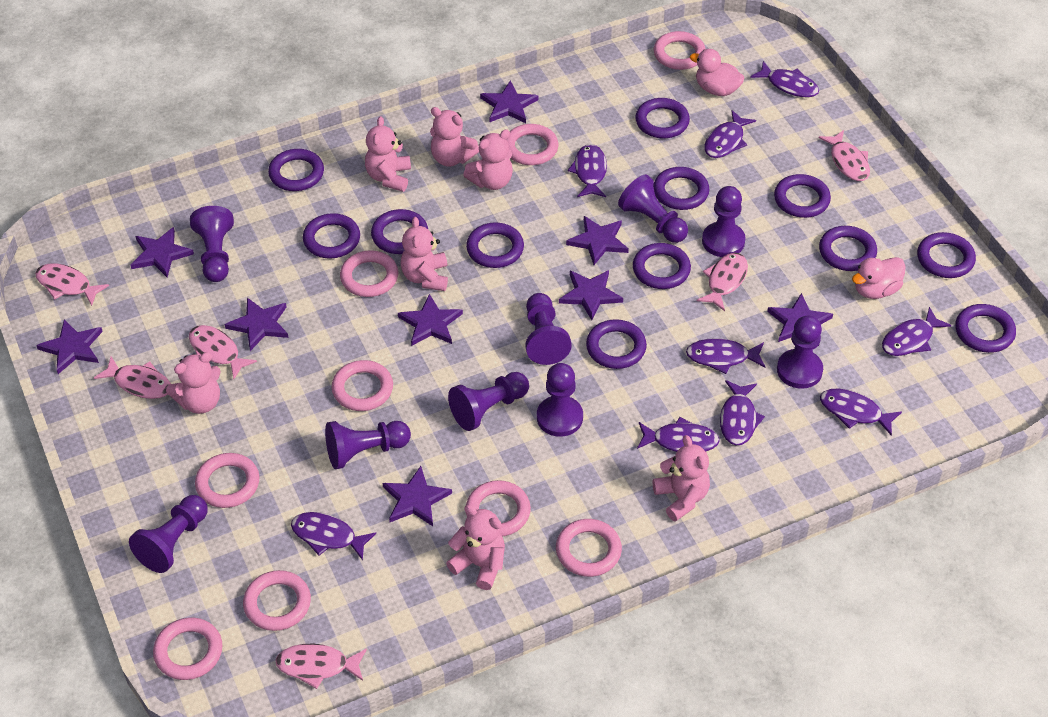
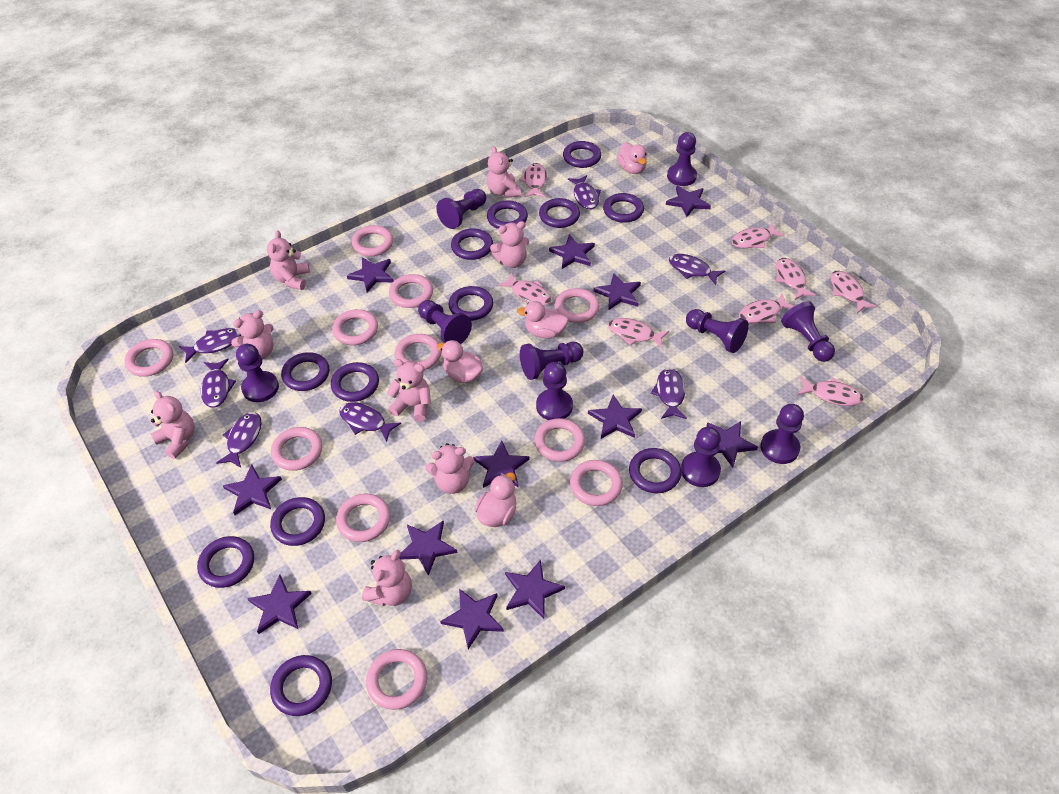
pink duck: 2 -> 4
pink fish: 6 -> 8
pink ring: 9 -> 11
pink teddy bear: 7 -> 8
purple fish: 9 -> 7
purple pawn: 9 -> 10
purple star: 9 -> 12

